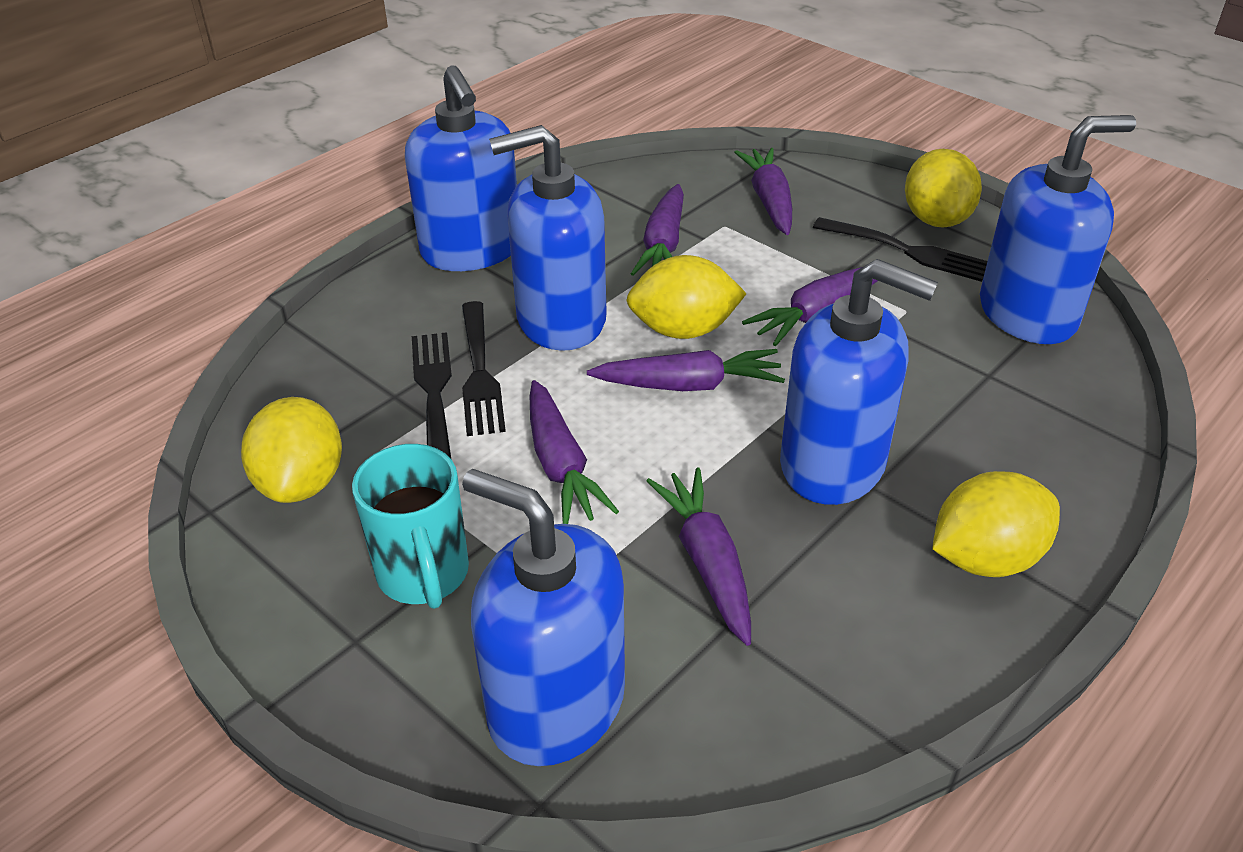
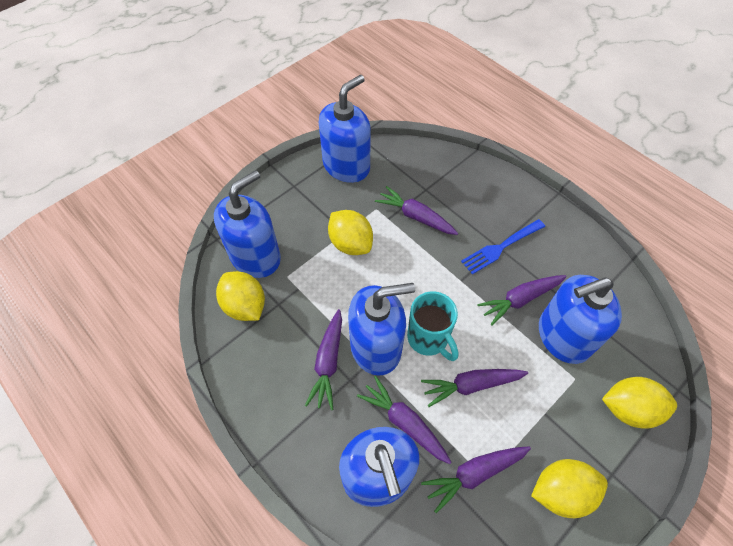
black fork: 3 -> 0
blue fork: 0 -> 1

